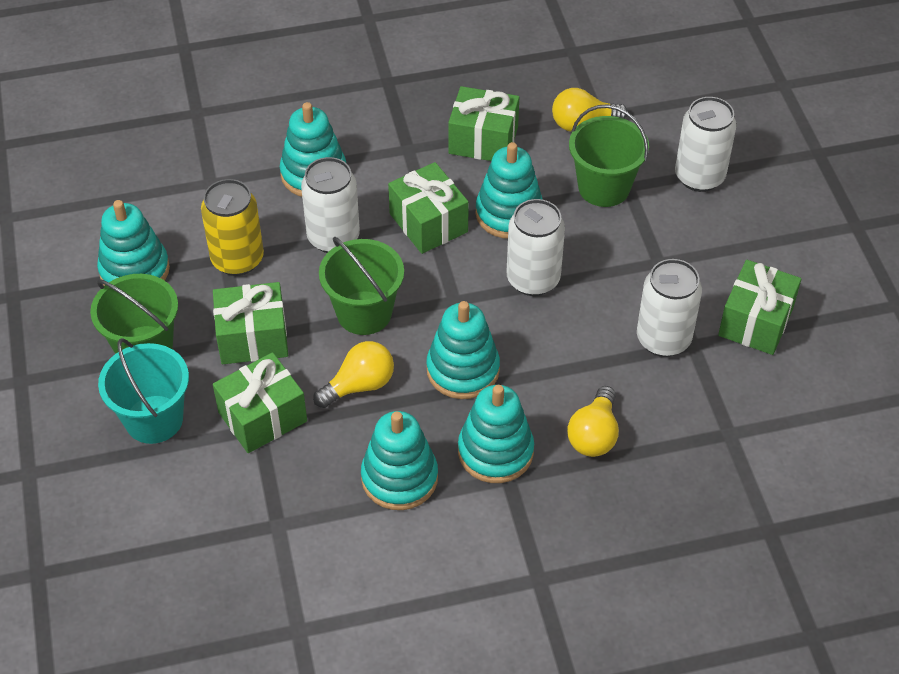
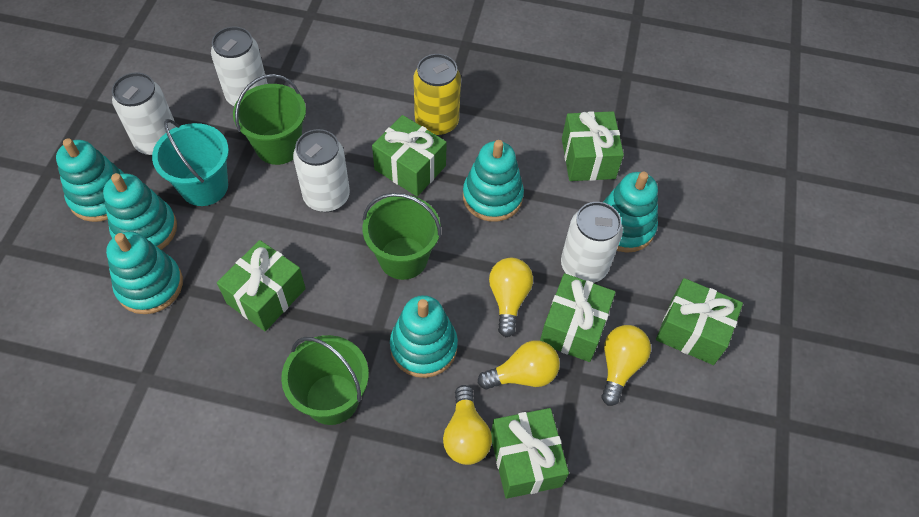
green gift: 5 -> 6
yellow light bulb: 3 -> 4

